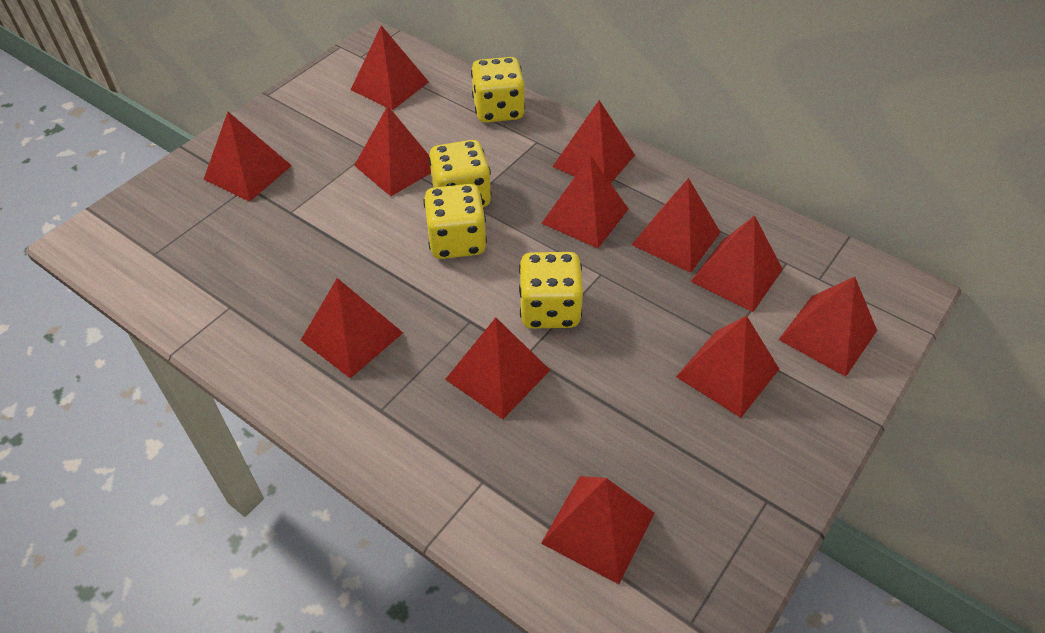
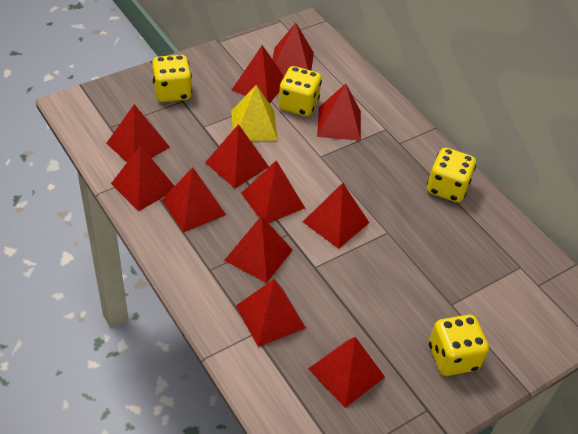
yellow pyramid: 0 -> 1

